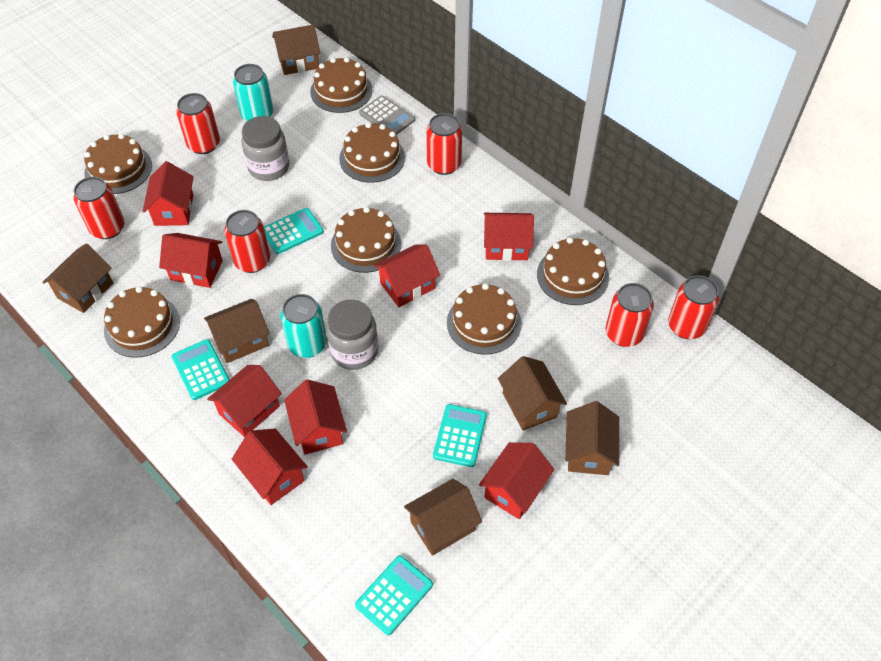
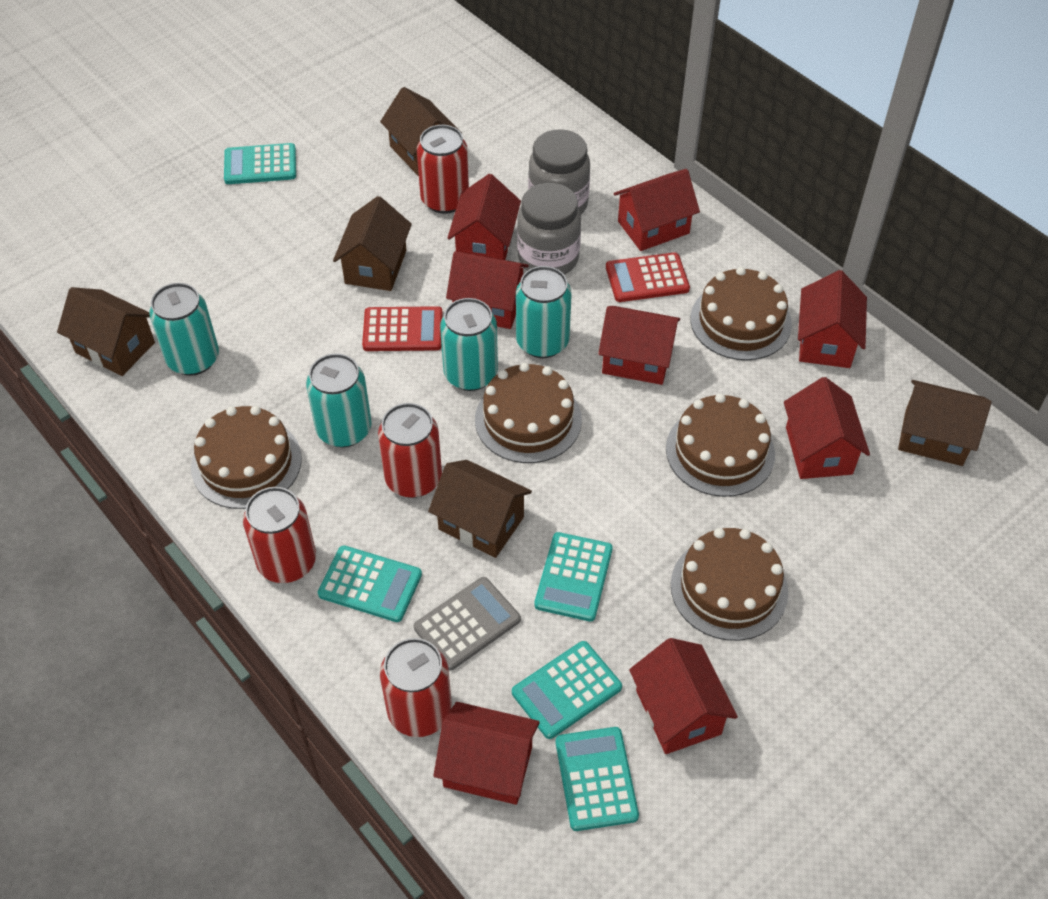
brown cake: 7 -> 5
brown house: 6 -> 5
red calculator: 0 -> 2
red can: 6 -> 4
turquoise calculator: 4 -> 5
turquoise can: 2 -> 4

